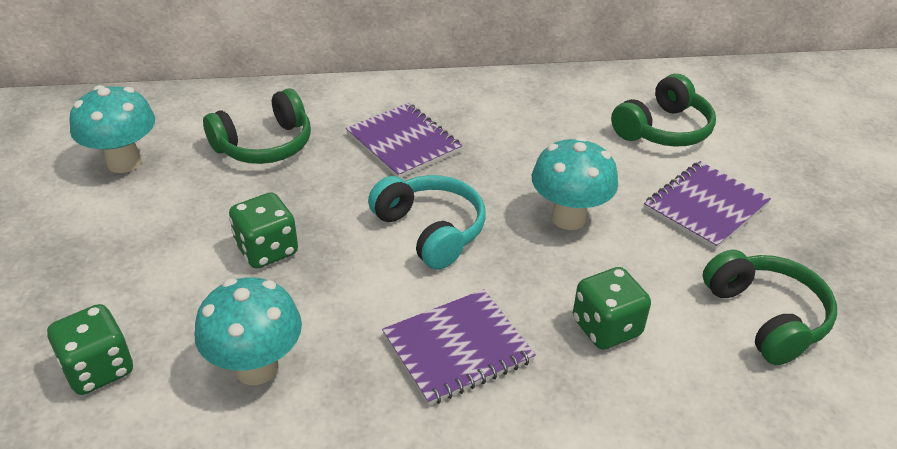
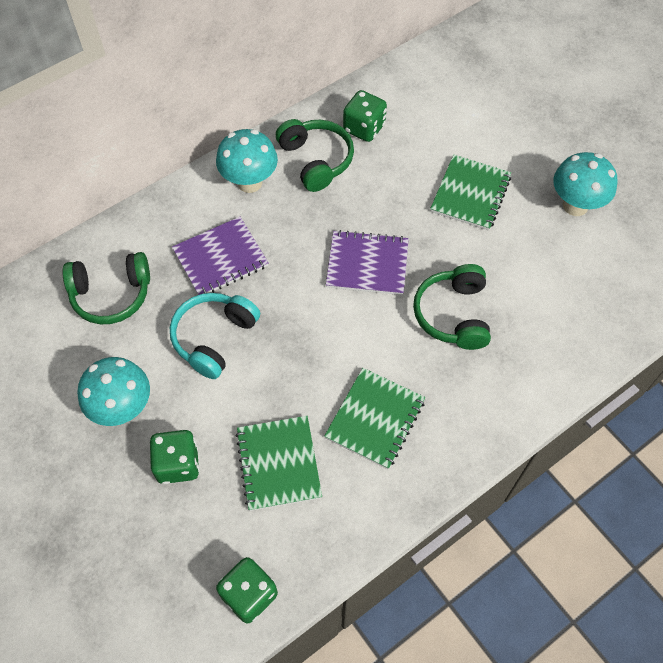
green notebook: 0 -> 3
purple notebook: 3 -> 2

